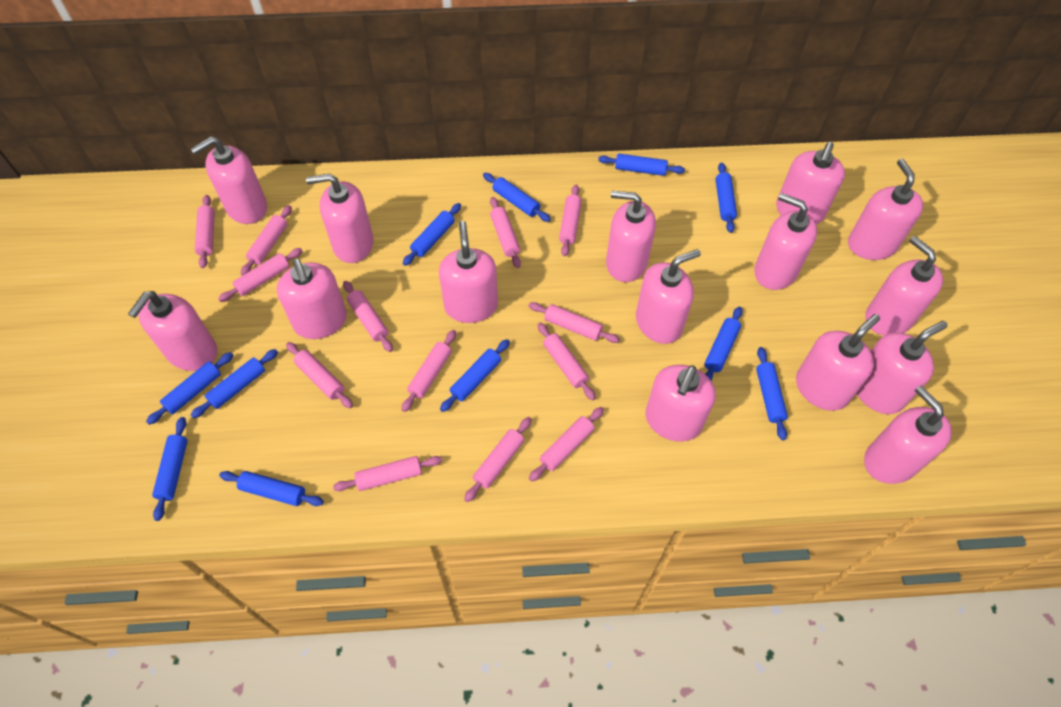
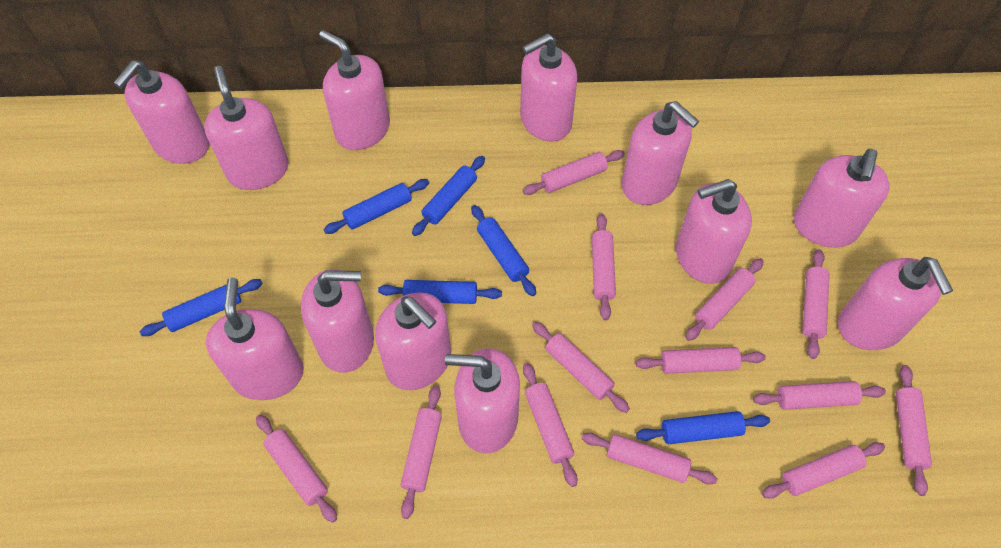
blue rolling pin: 11 -> 6
pink soap dispenser: 15 -> 12

